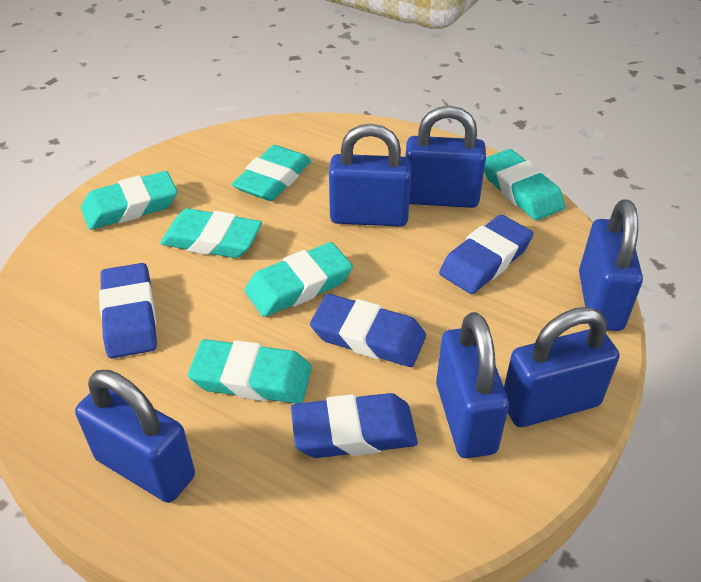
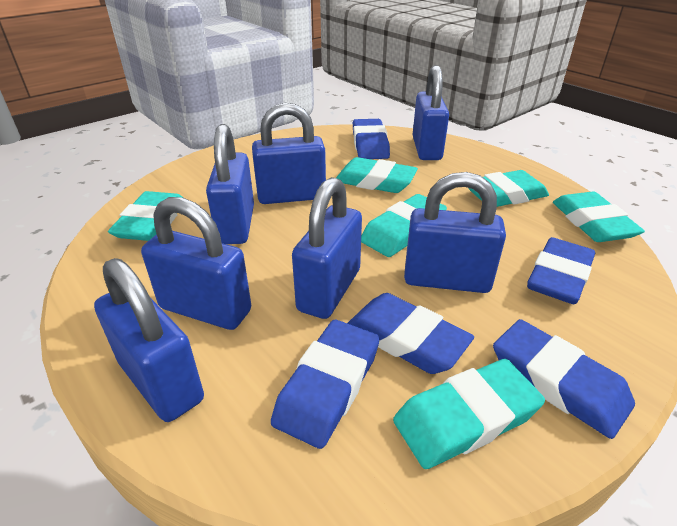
blue eraser: 4 -> 5
blue padlock: 6 -> 7

